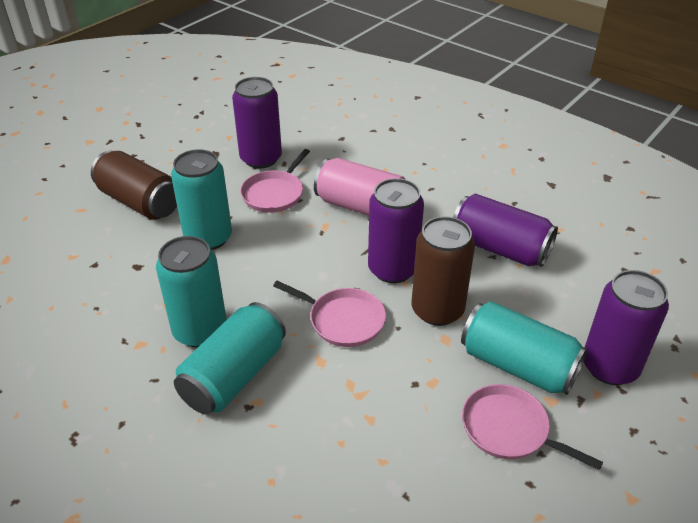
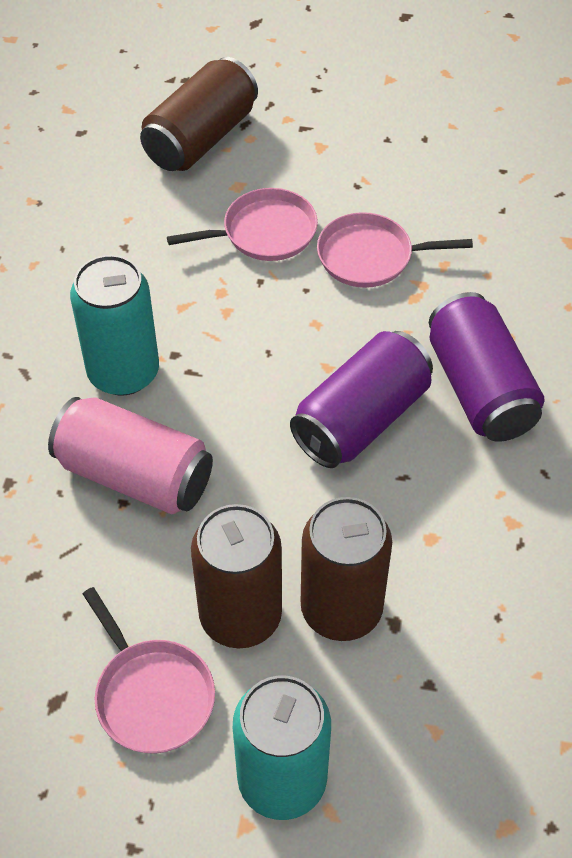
brown can: 2 -> 3
purple can: 4 -> 2
turquoise can: 4 -> 2

